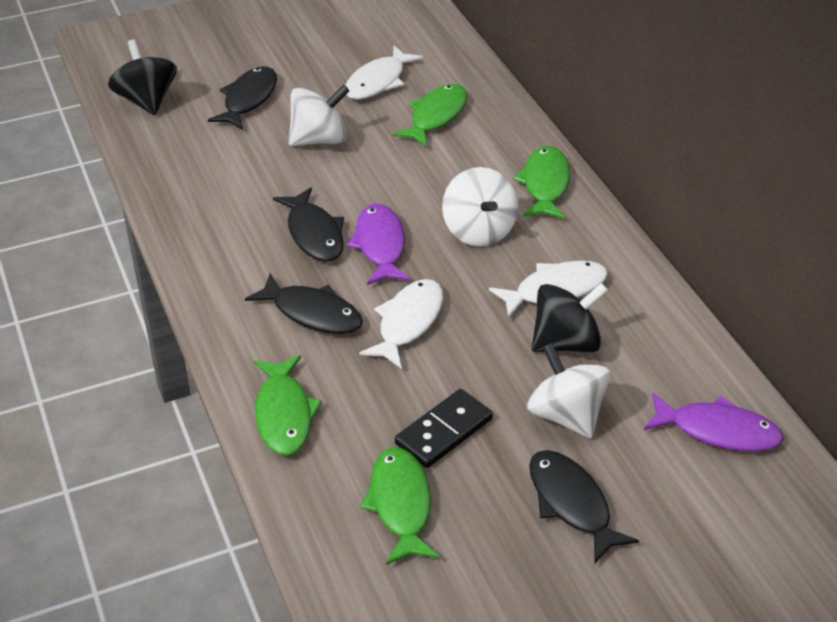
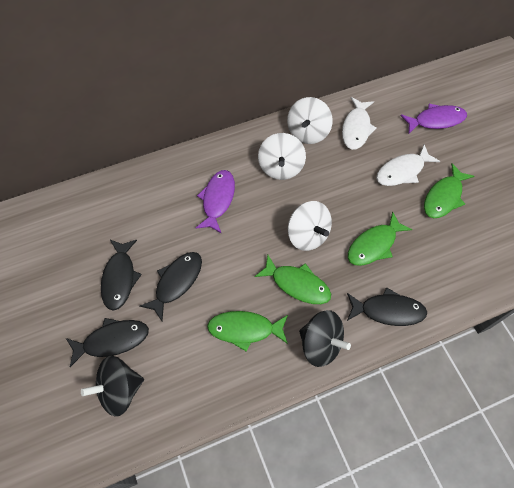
black domino: 1 -> 0
white fish: 3 -> 2

